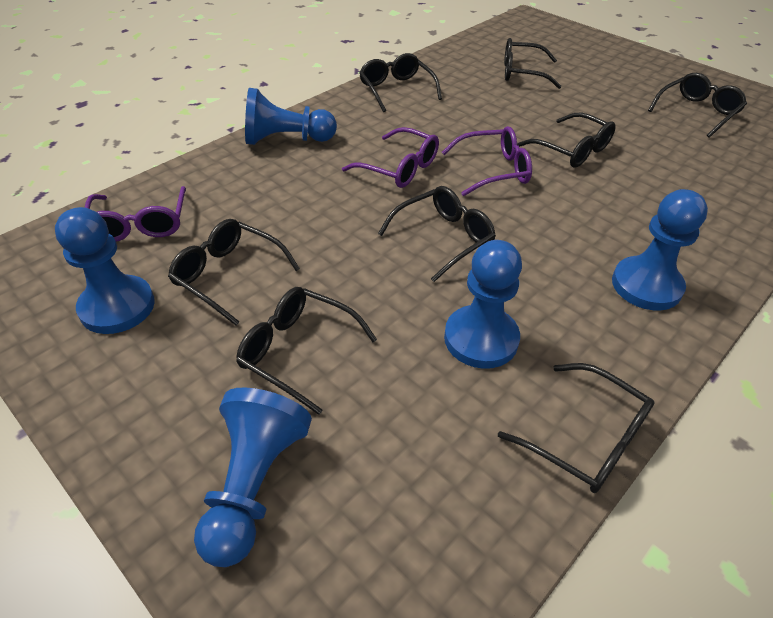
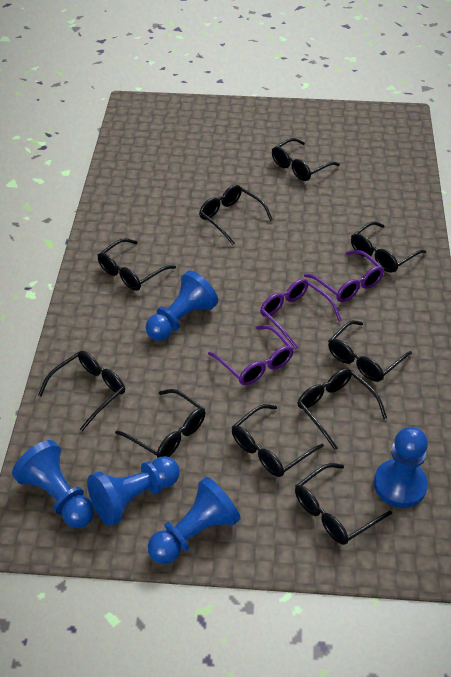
black glasses: 8 -> 10

